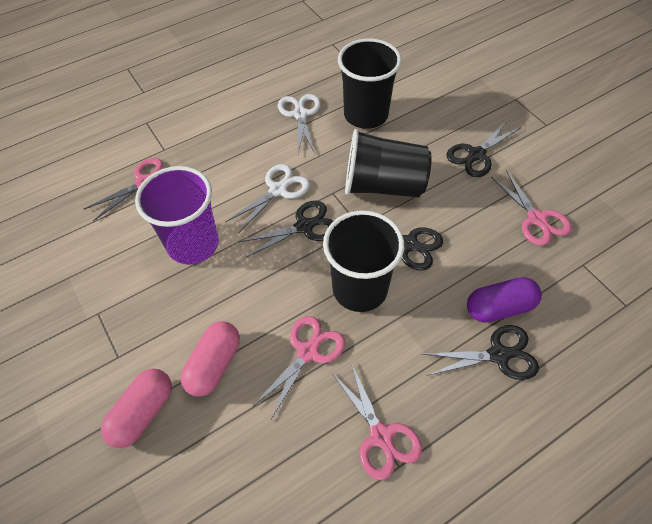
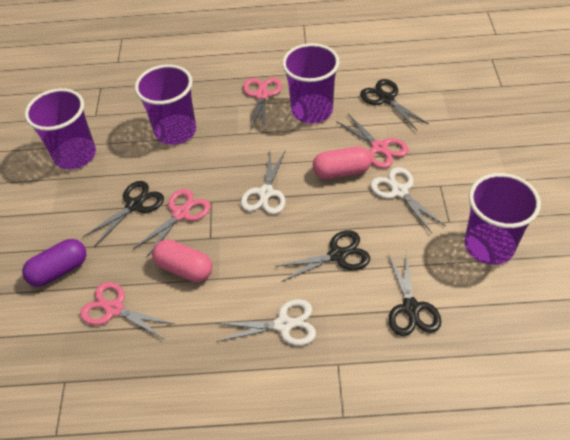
black cup: 3 -> 0
purple cup: 1 -> 4
white scissors: 2 -> 3

